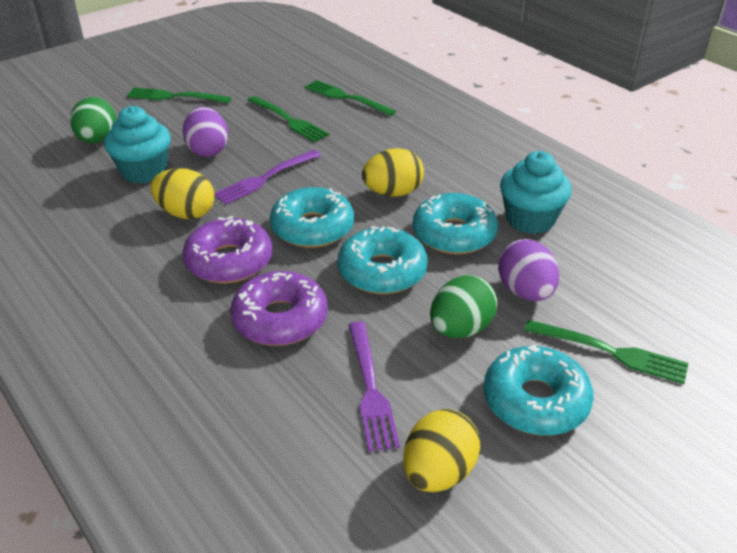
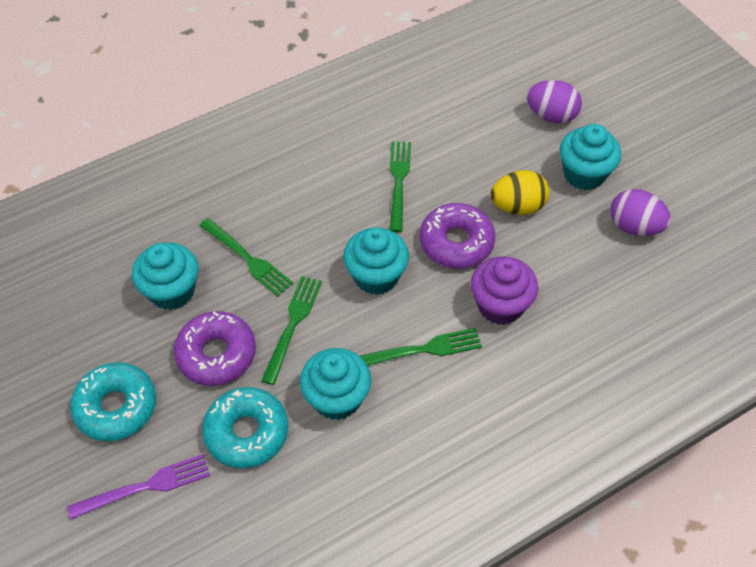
green egg: 2 -> 0
purple cupcake: 0 -> 1
purple fork: 2 -> 1
turquoise cupcake: 2 -> 4
turquoise donut: 4 -> 2
yellow egg: 3 -> 1

